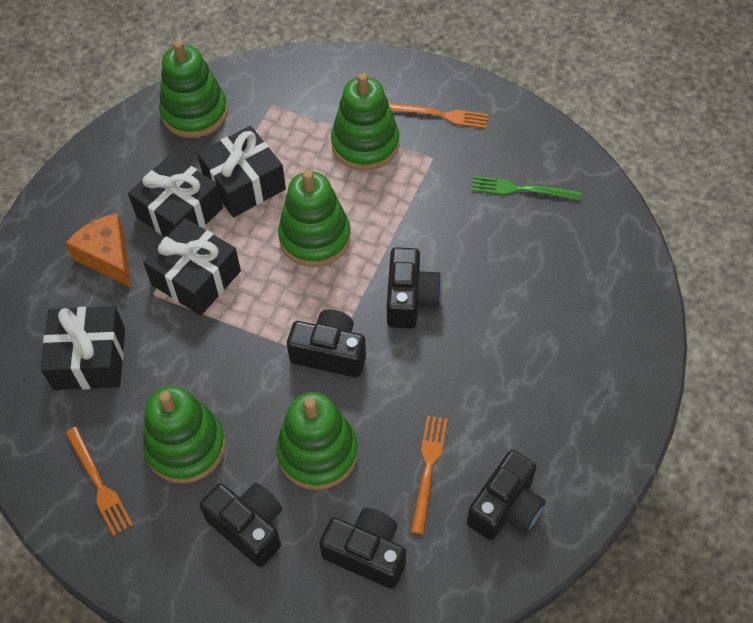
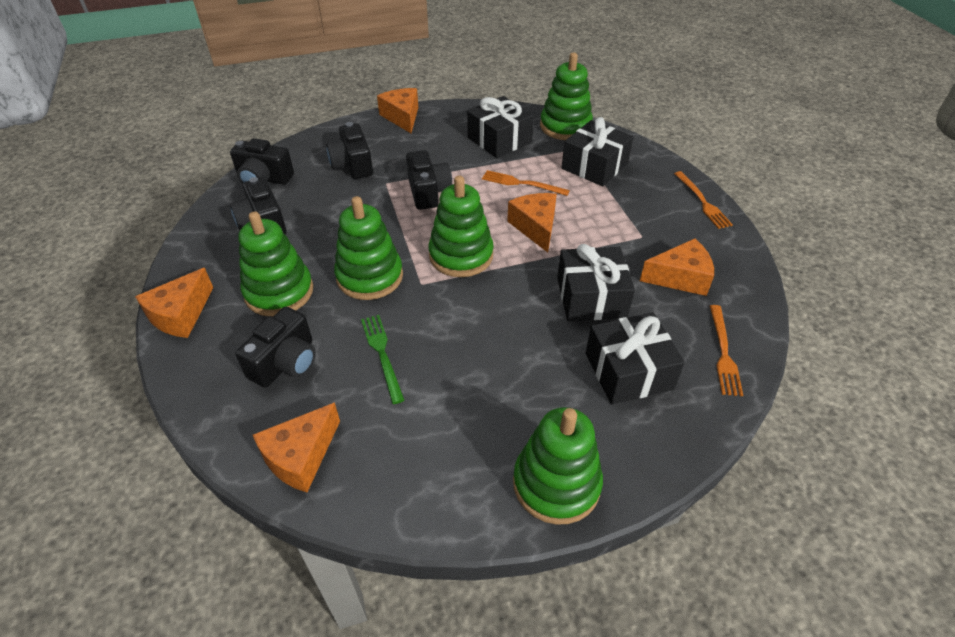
orange cheese: 1 -> 5

